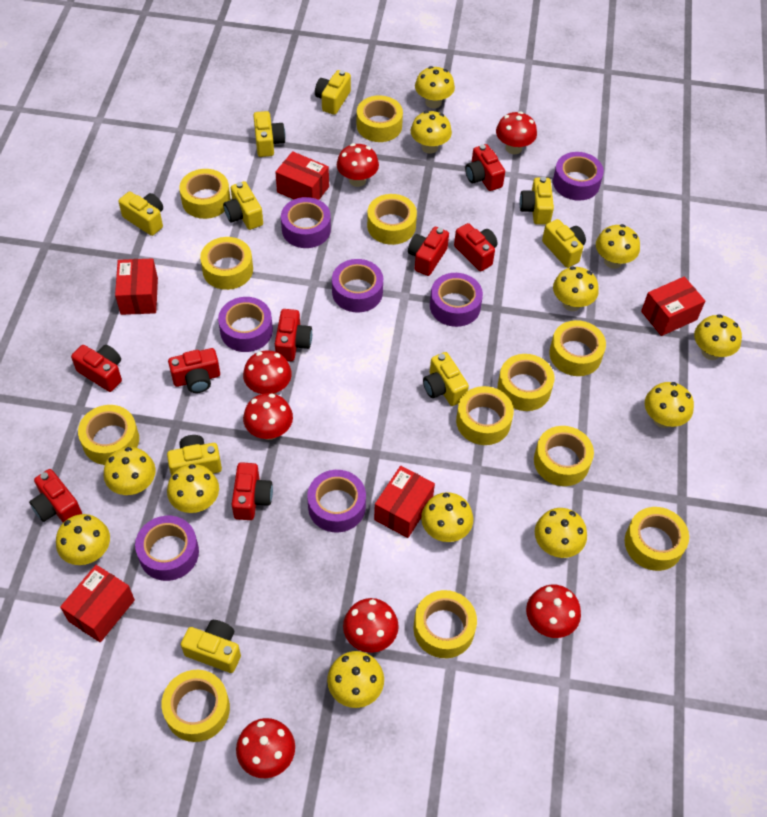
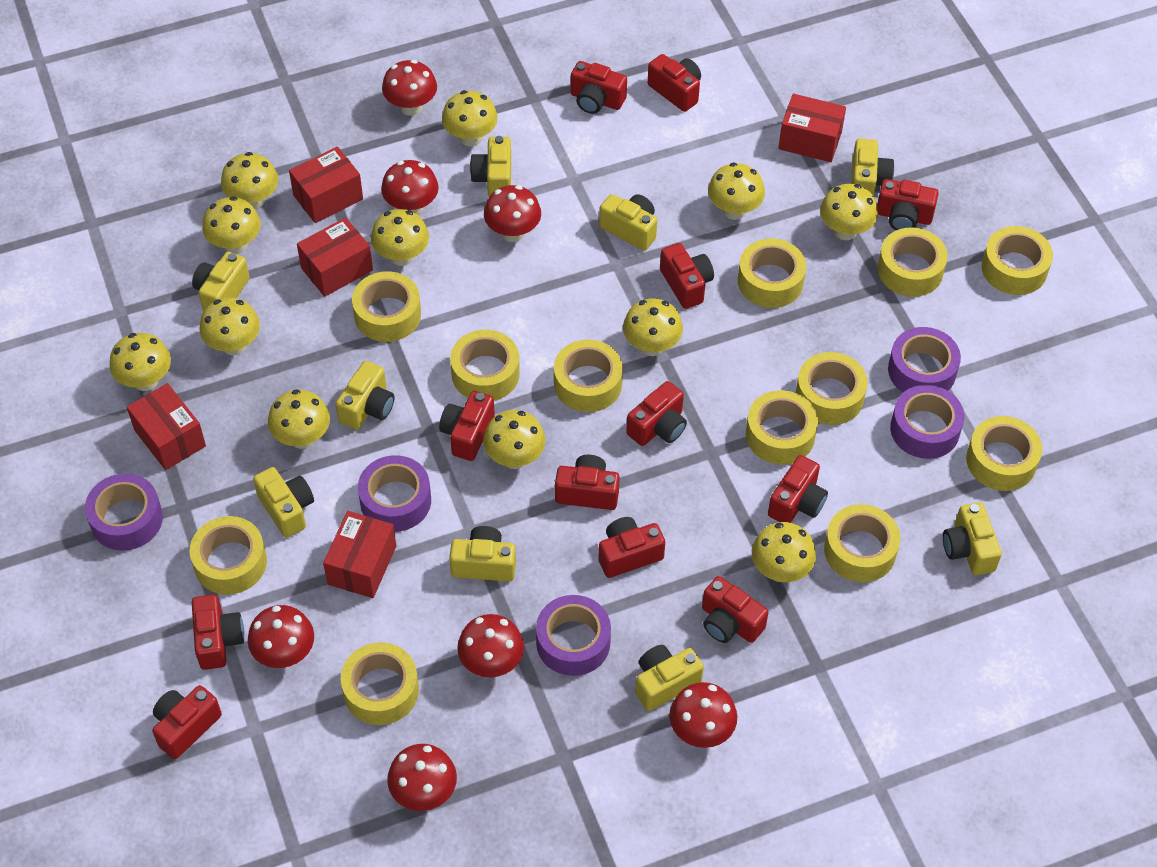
purple tape: 7 -> 5
red camera: 8 -> 12

